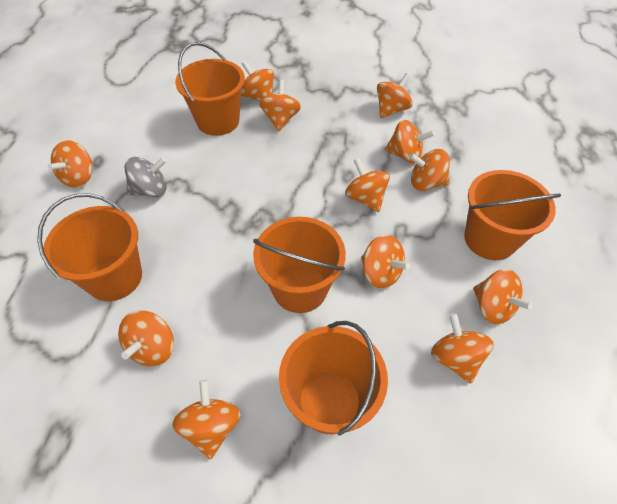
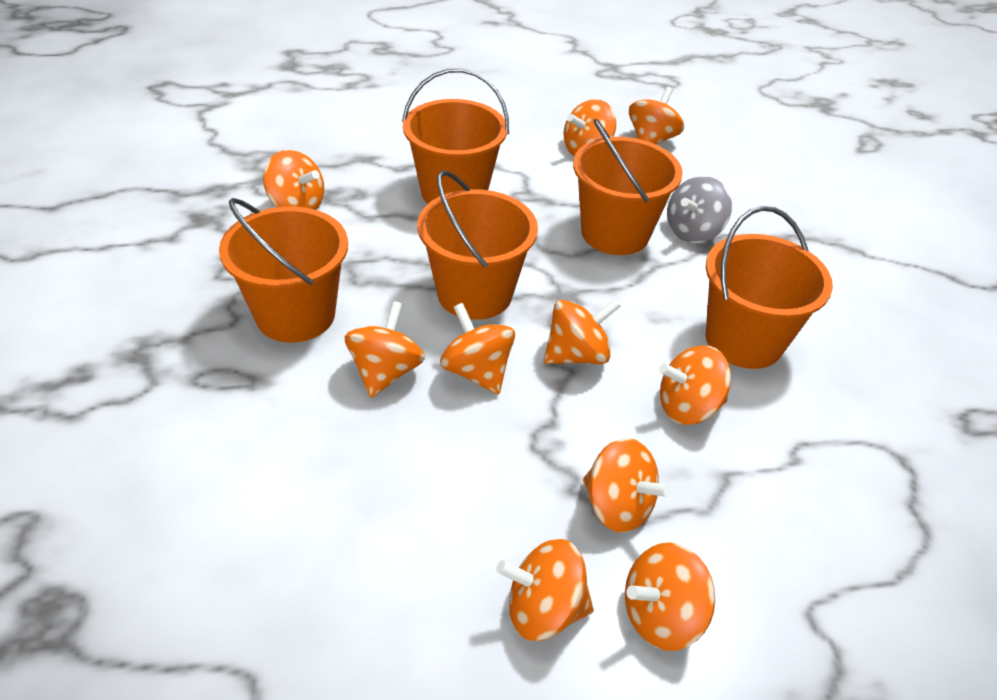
orange spinning top: 12 -> 10

